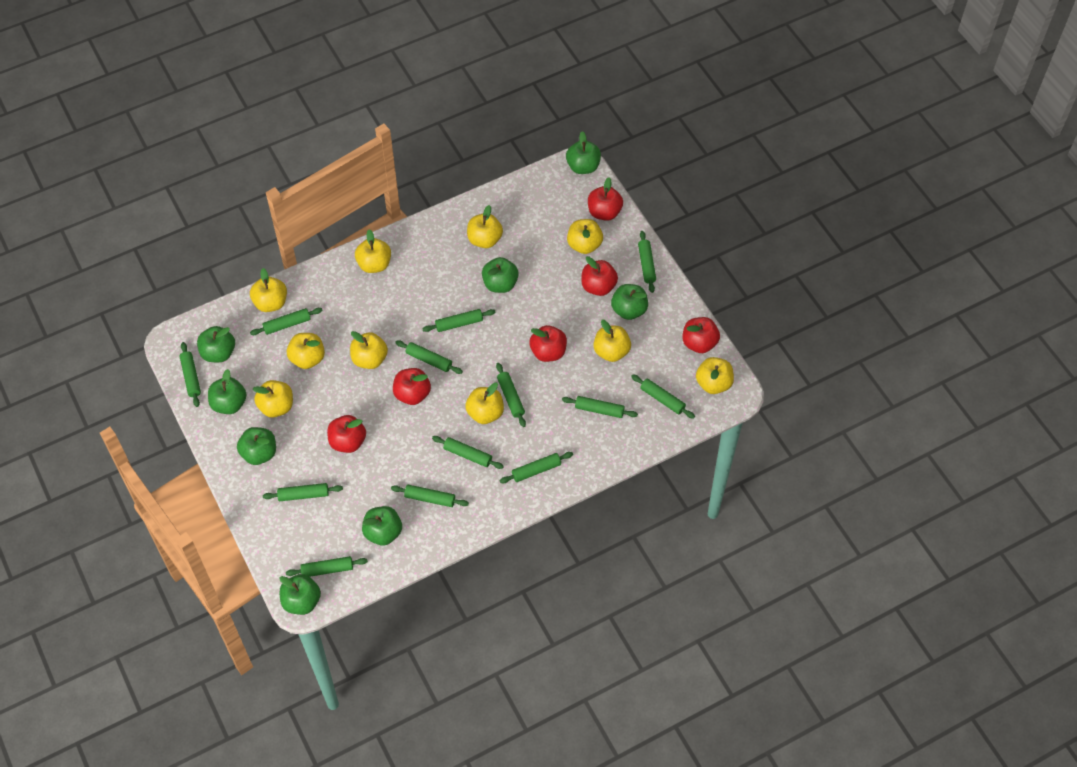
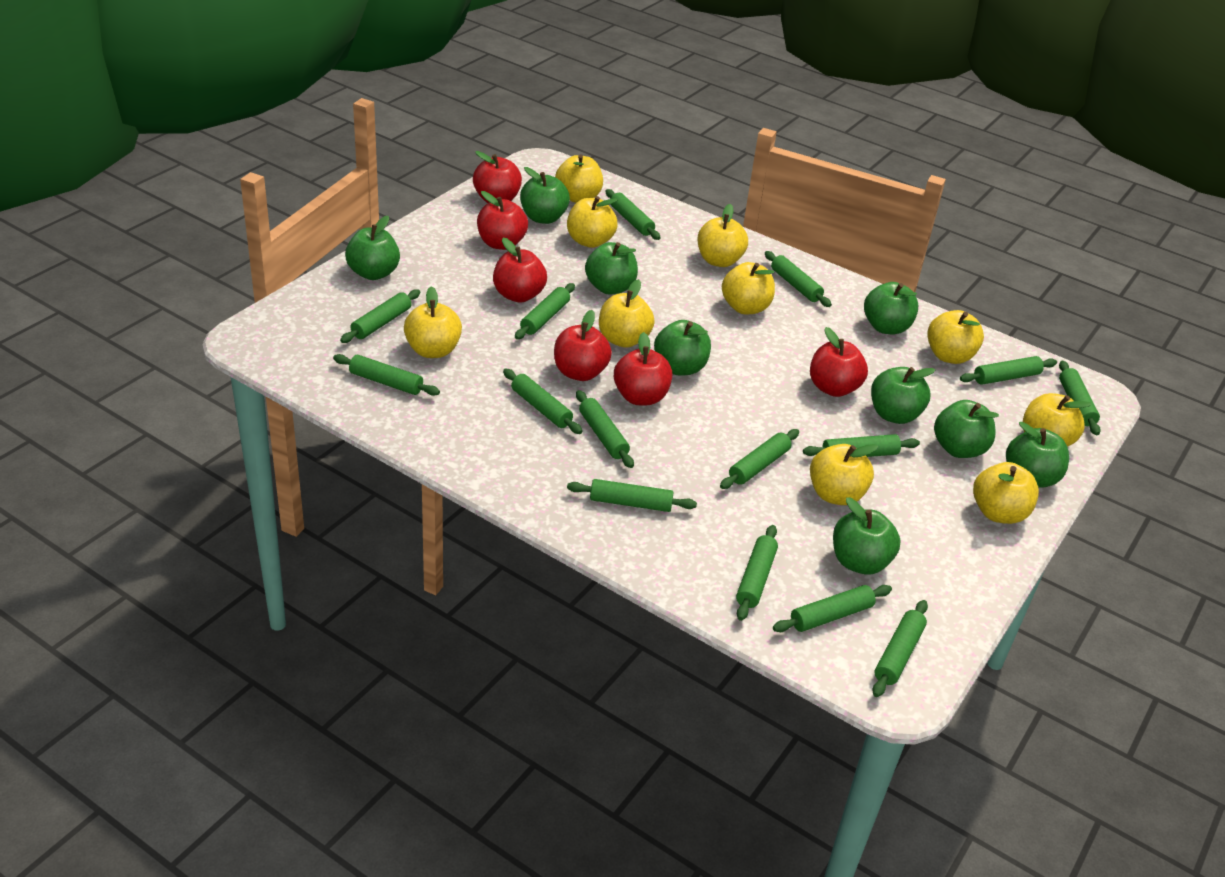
green apple: 8 -> 9
green rolling pin: 13 -> 15

